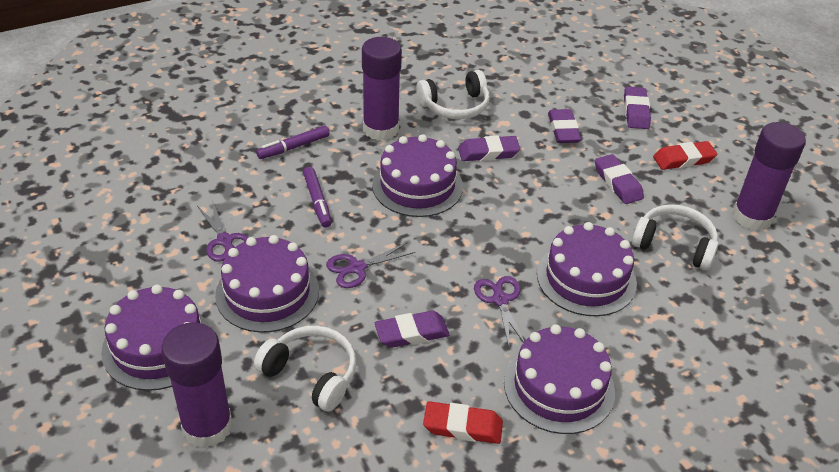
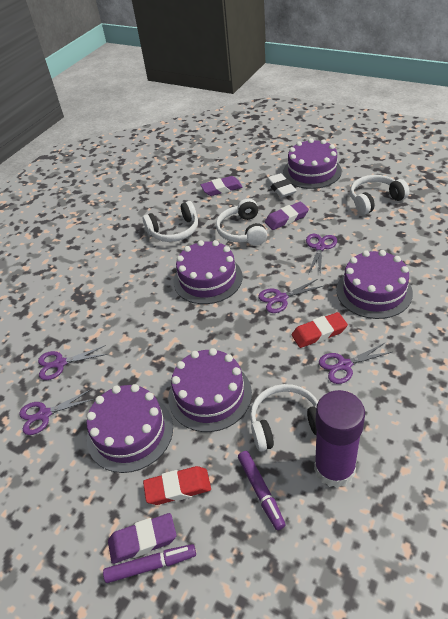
purple eraser: 5 -> 3
purple glue stick: 3 -> 1
purple scissors: 3 -> 5
white eraser: 0 -> 1
white headphones: 3 -> 4

